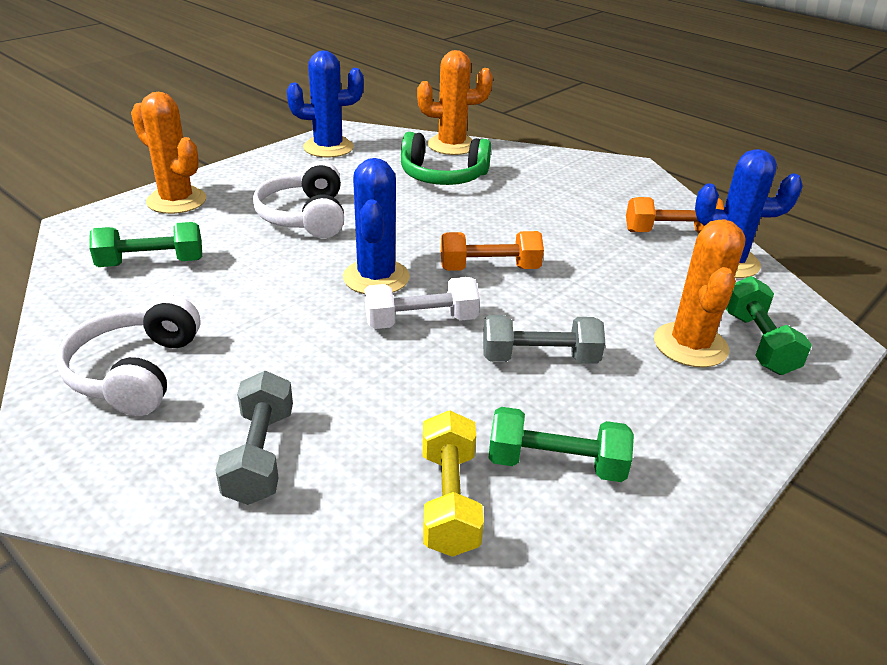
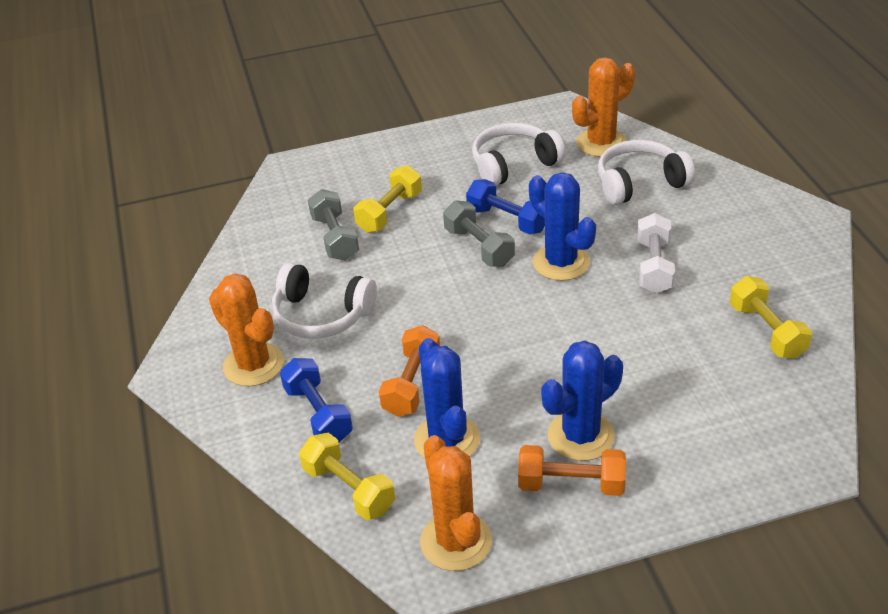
blue dumbbell: 0 -> 2
green dumbbell: 3 -> 0
green headphones: 1 -> 0
white headphones: 2 -> 3
yellow dumbbell: 1 -> 3

